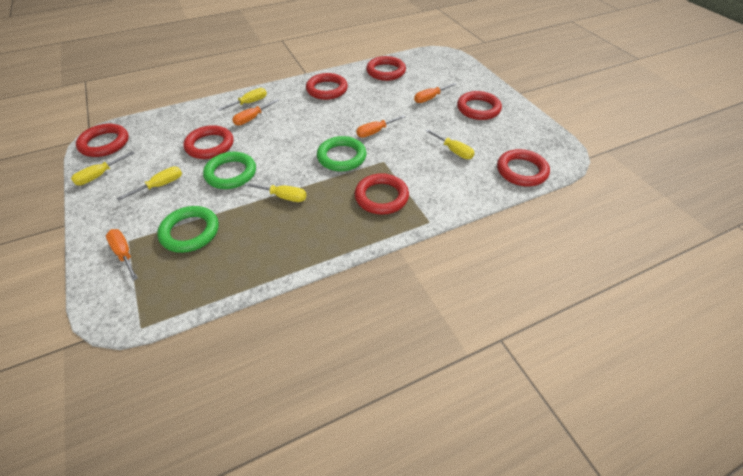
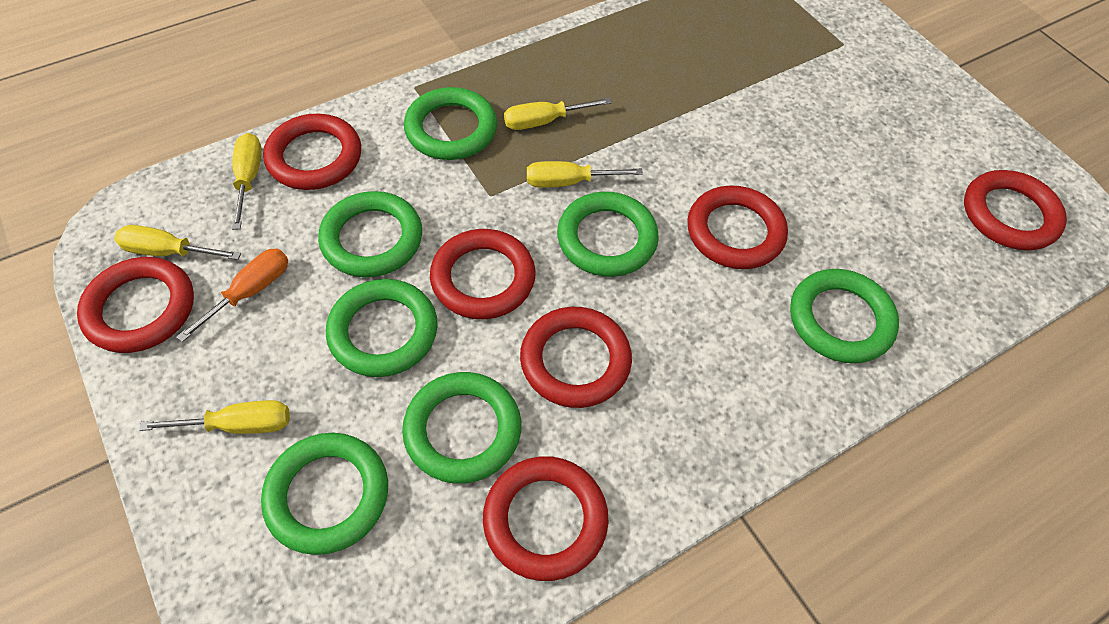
green ring: 3 -> 7
orange screwdriver: 4 -> 1

